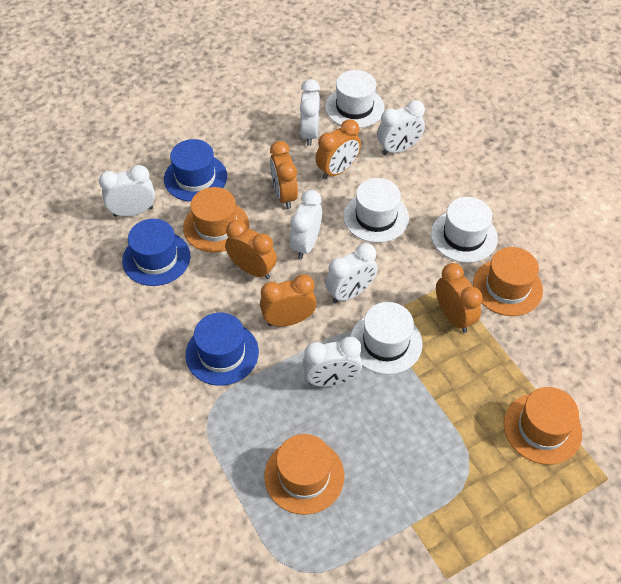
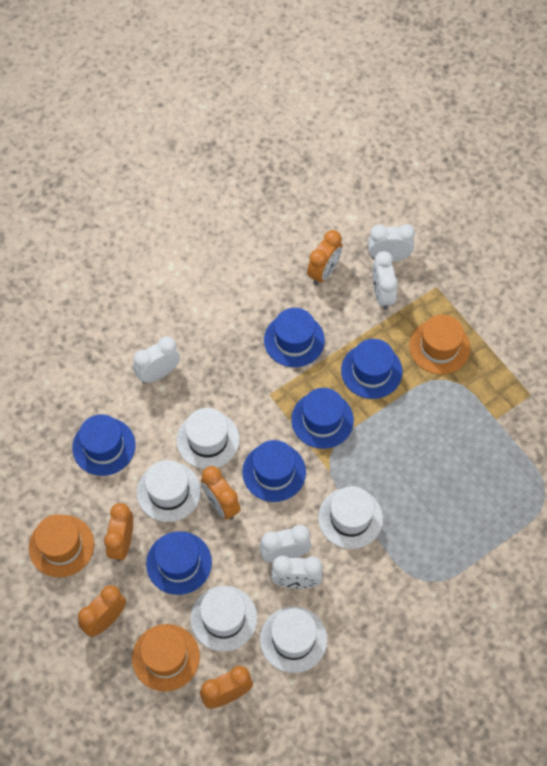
blue hat: 3 -> 6
orange hat: 4 -> 3
white clock: 6 -> 5
white hat: 4 -> 5

